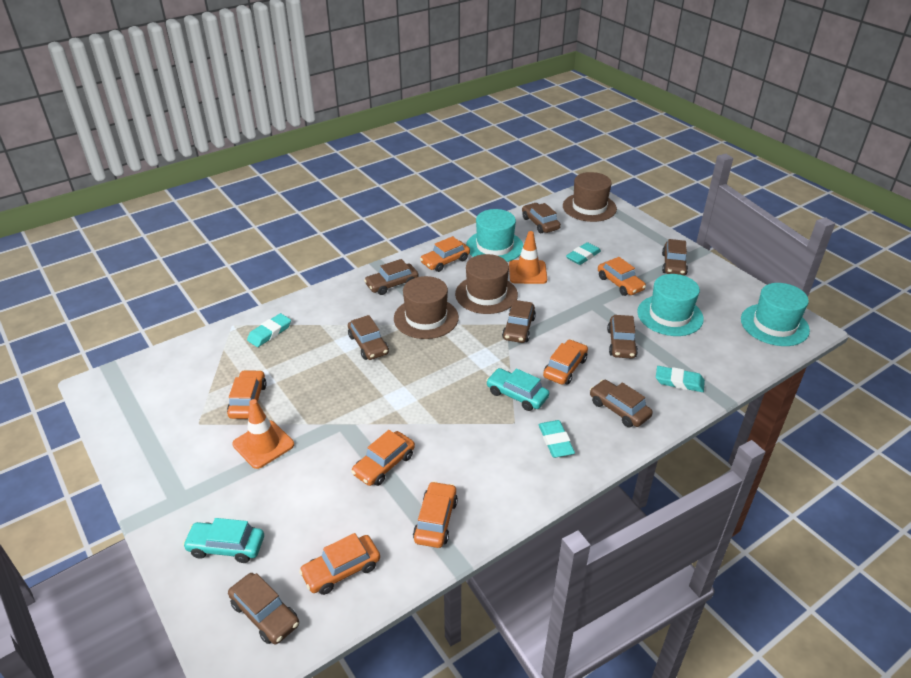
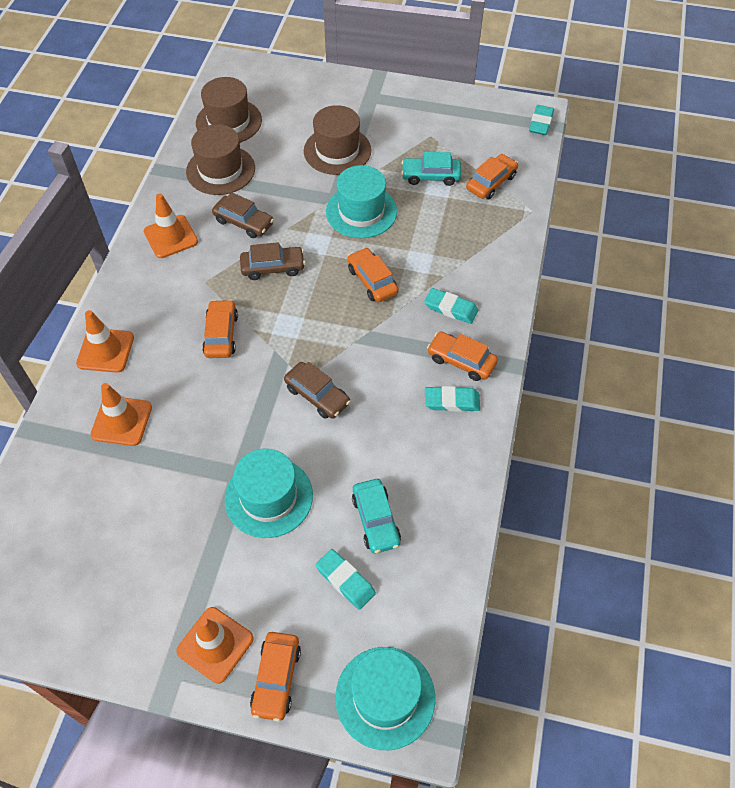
brown car: 8 -> 3
orange car: 7 -> 5
orange traffic cone: 2 -> 4

